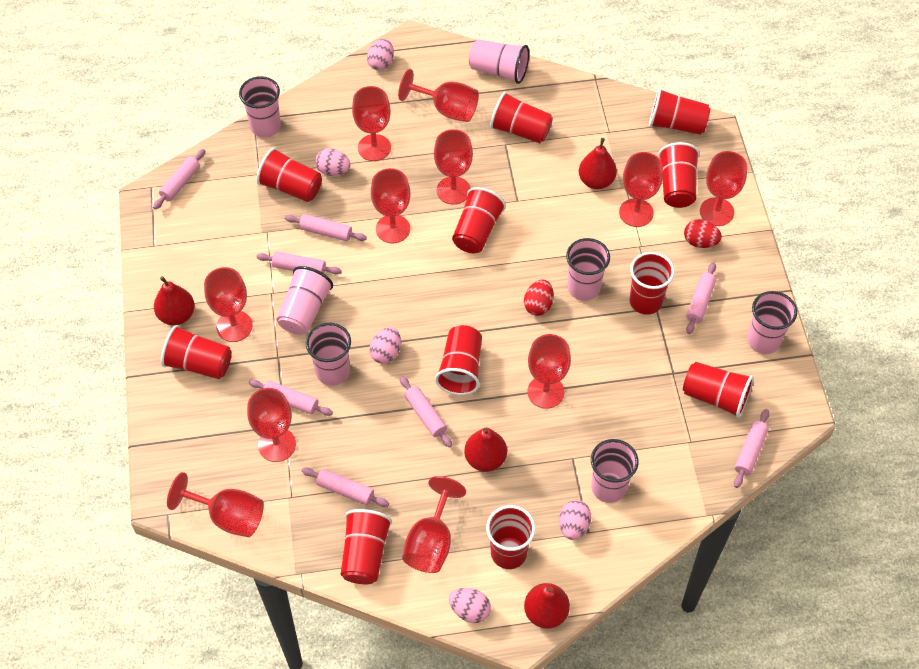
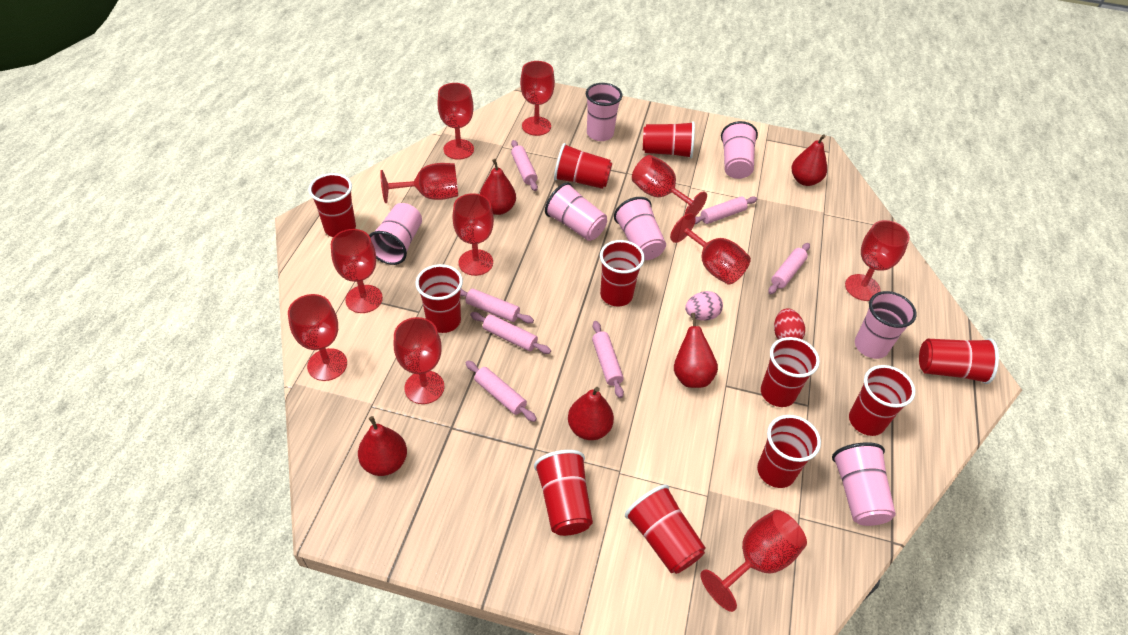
pink egg: 5 -> 1
pink rolling pin: 8 -> 7
red egg: 2 -> 1
red pear: 4 -> 5

